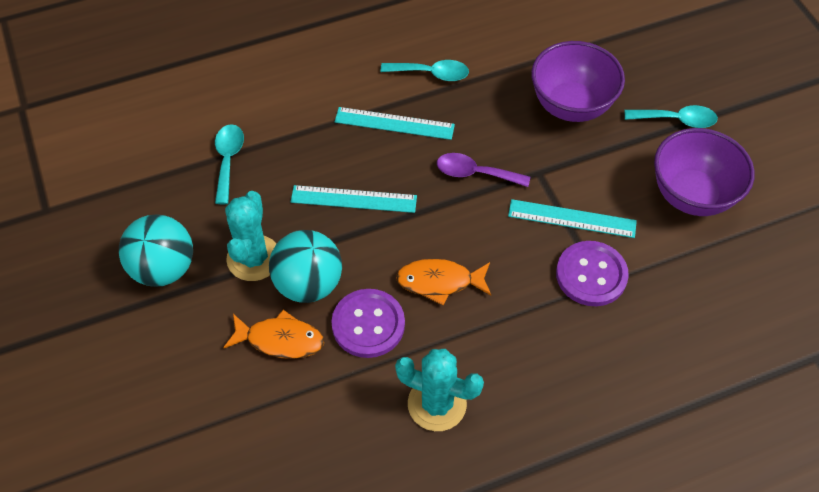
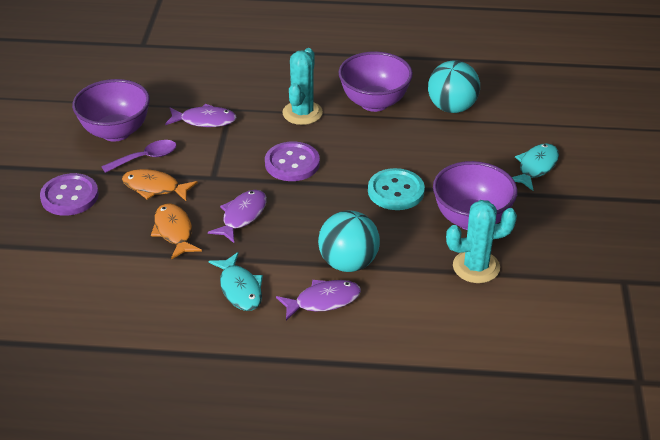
purple bowl: 2 -> 3
purple fish: 0 -> 3
turquoise button: 0 -> 1
turquoise fish: 0 -> 2
turquoise ruler: 3 -> 0
turquoise spoon: 3 -> 0

